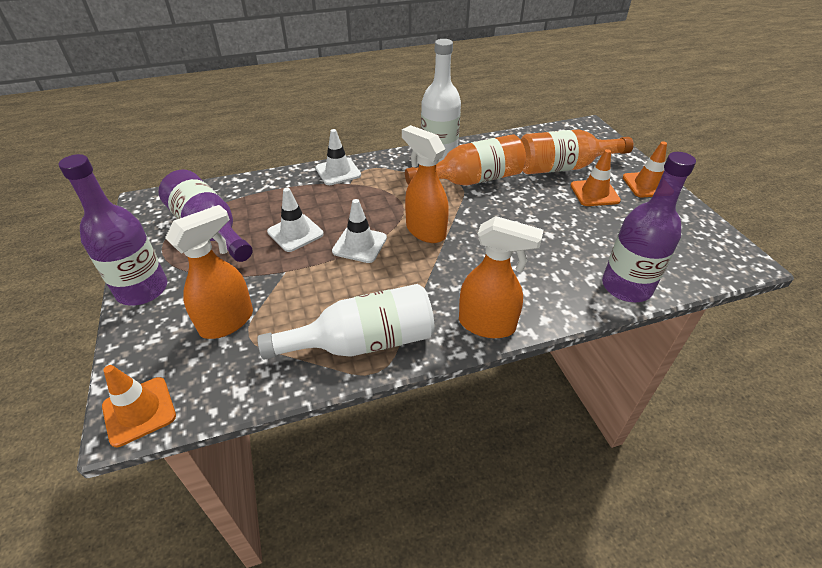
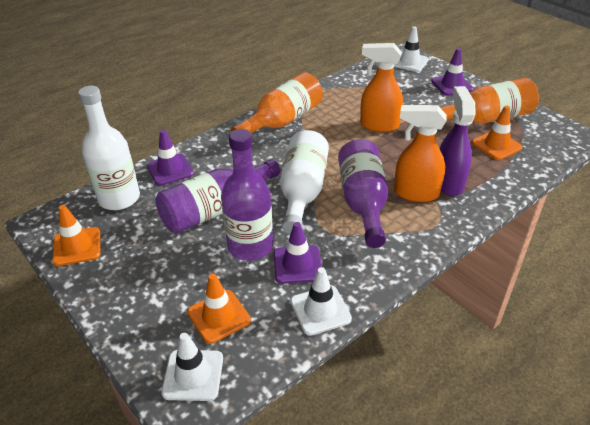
orange spray bottle: 3 -> 2
purple spray bottle: 0 -> 1
purple traffic cone: 0 -> 3

